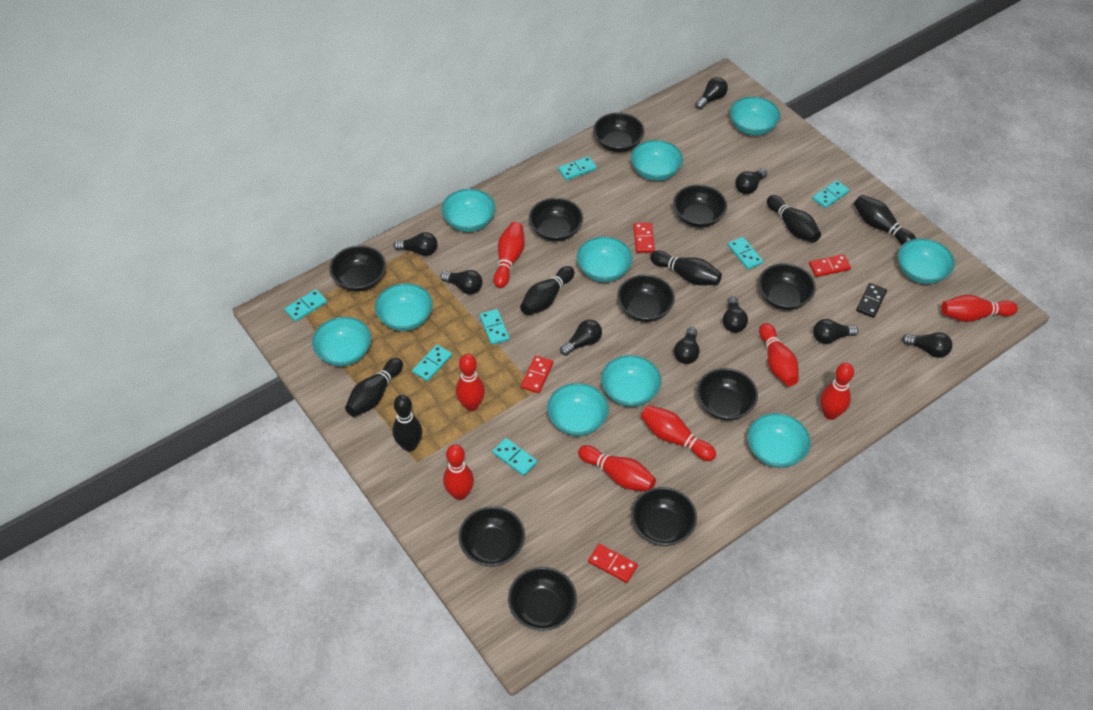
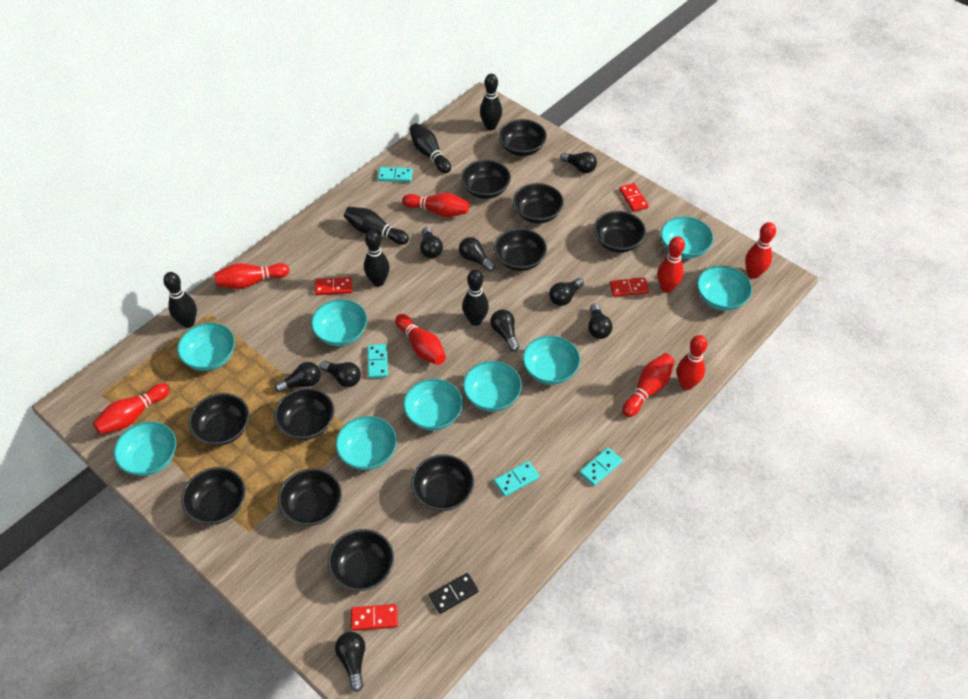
black bowl: 10 -> 11
turquoise bowl: 10 -> 9
turquoise domino: 7 -> 4

